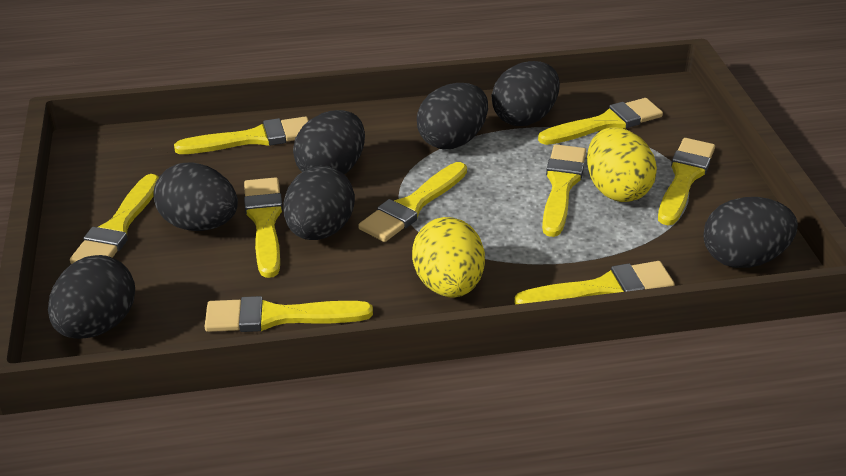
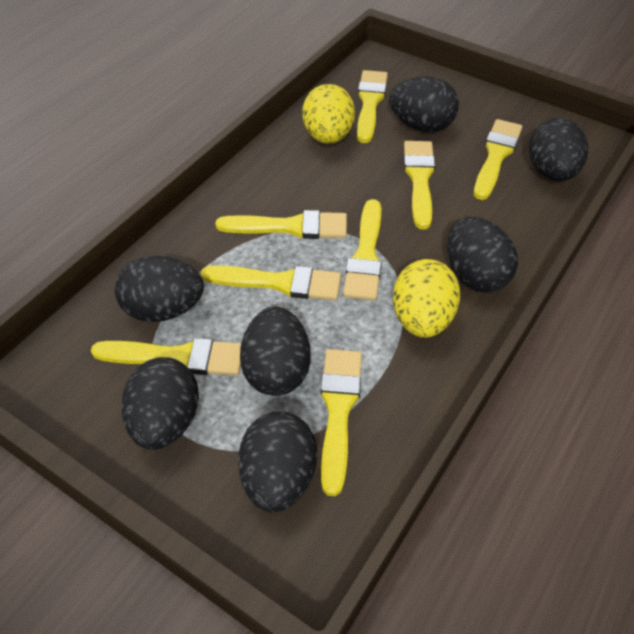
yellow brush: 9 -> 8

